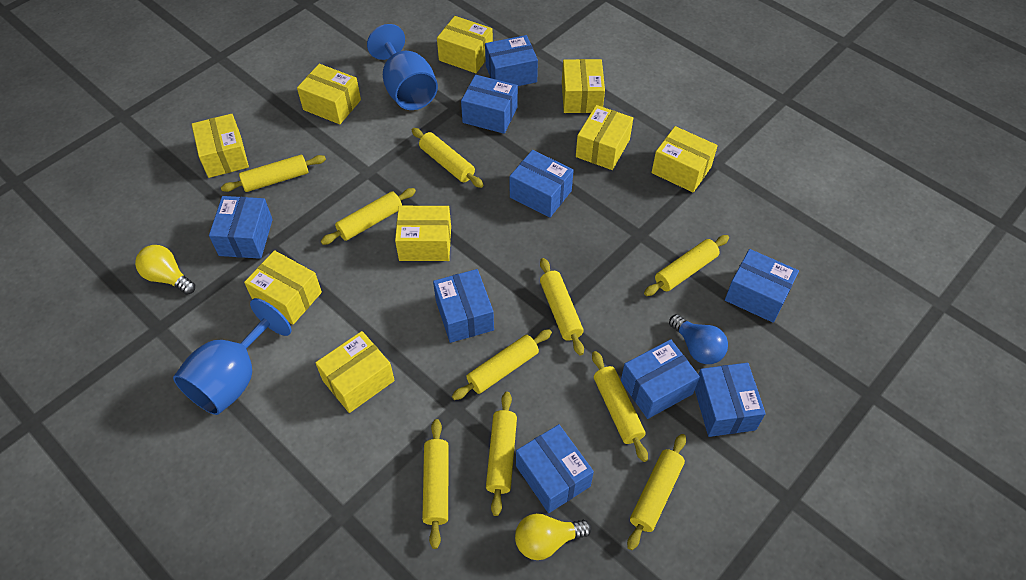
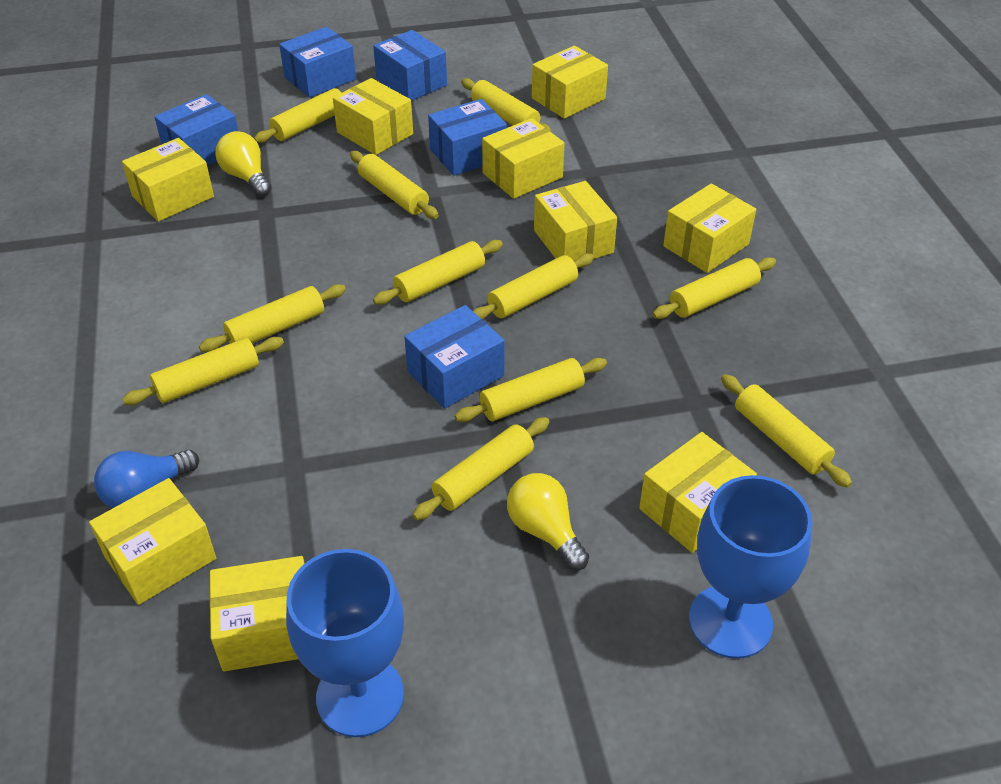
blue box: 9 -> 5
yellow rolling pin: 10 -> 11

